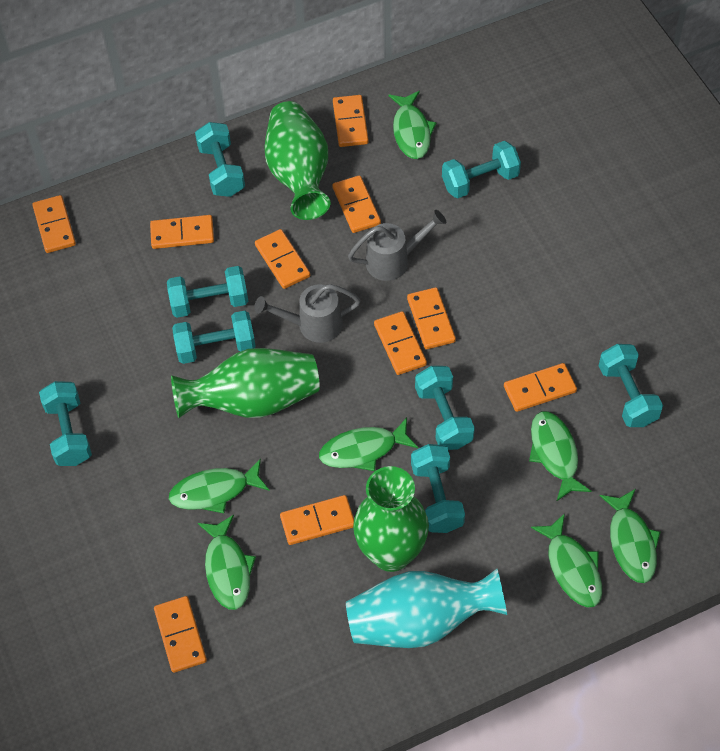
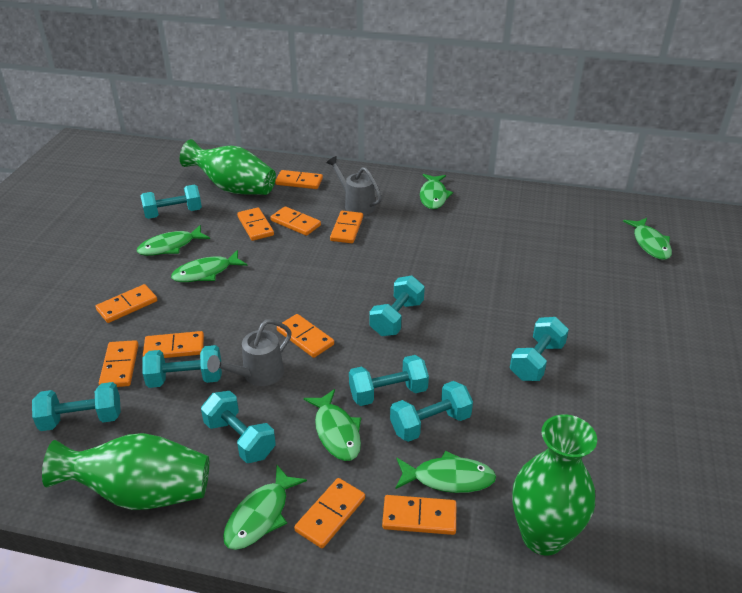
turquoise vase: 1 -> 0

